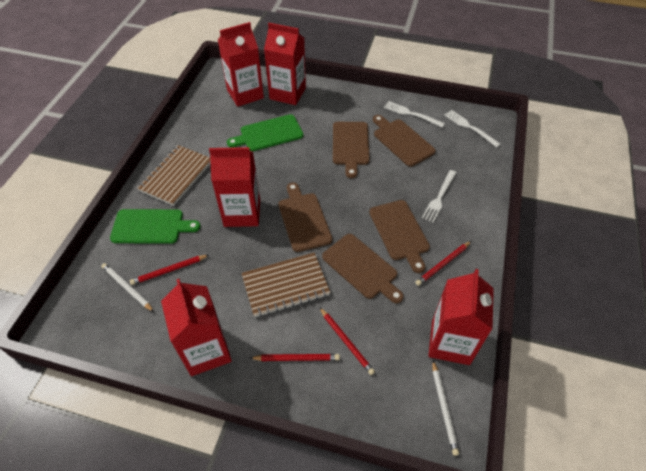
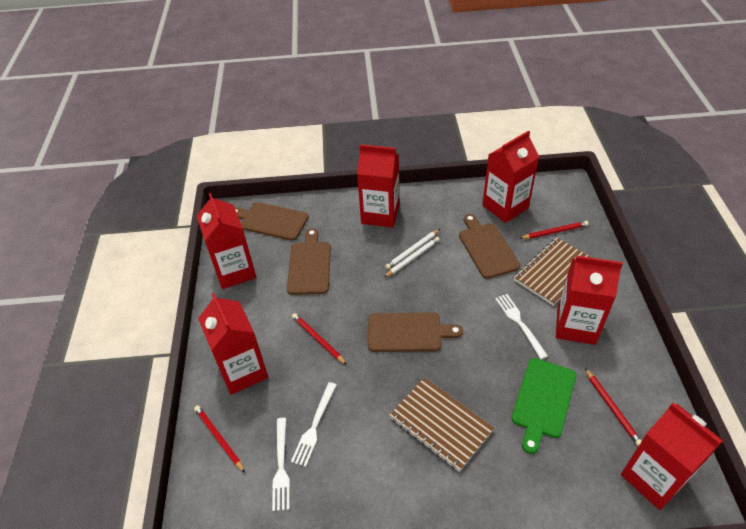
brown cutting board: 5 -> 4
green cutting board: 2 -> 1
red carton: 5 -> 6

